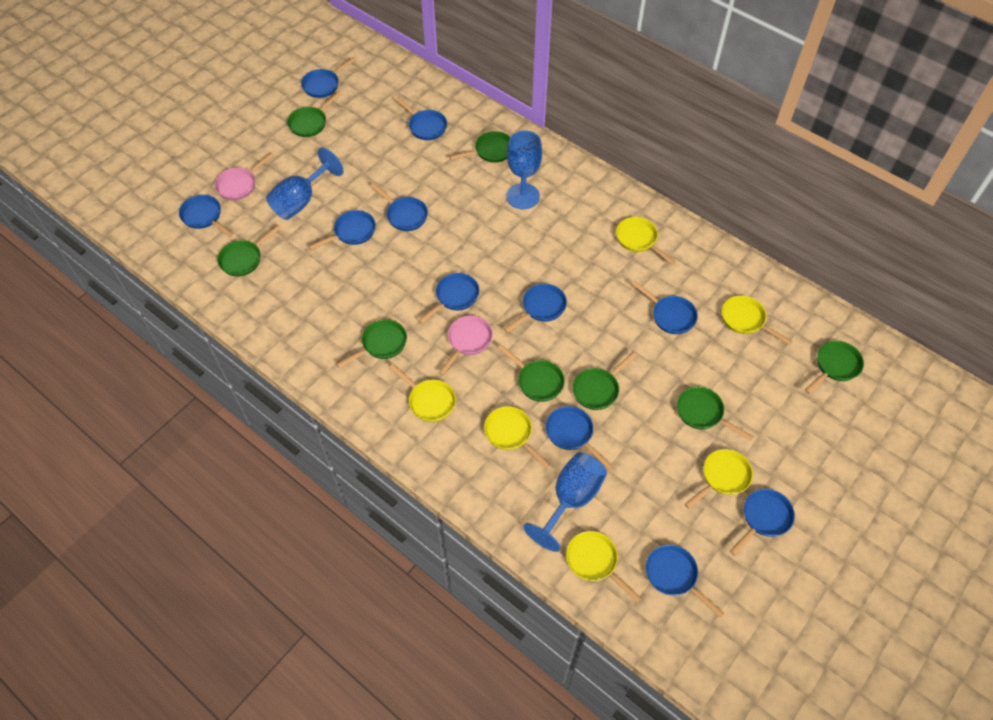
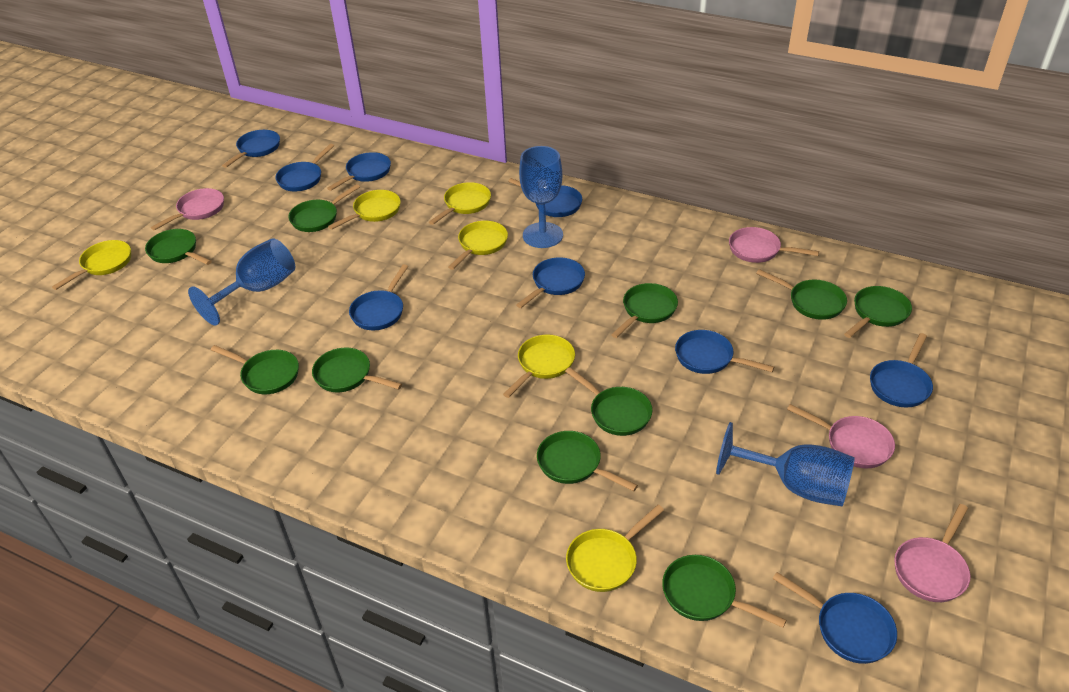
blue pan: 11 -> 9
green pan: 8 -> 10
pink pan: 2 -> 4

